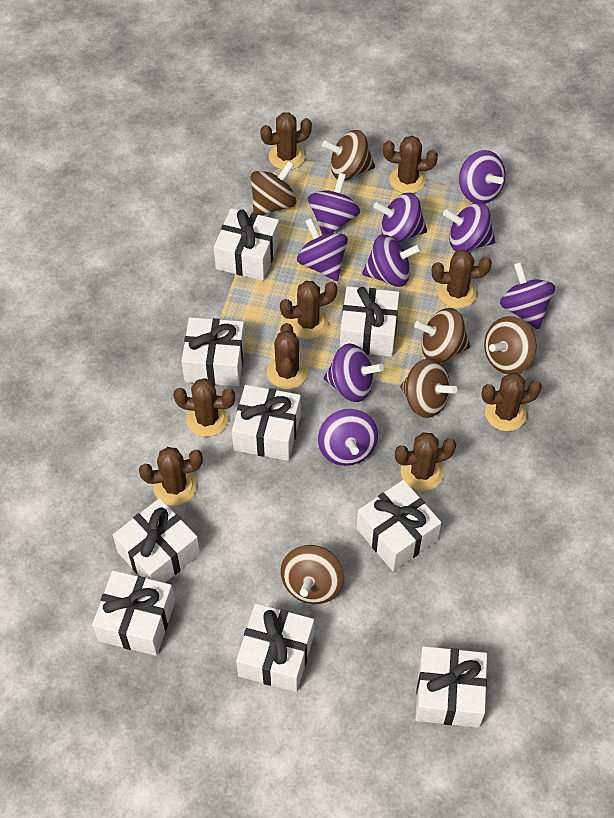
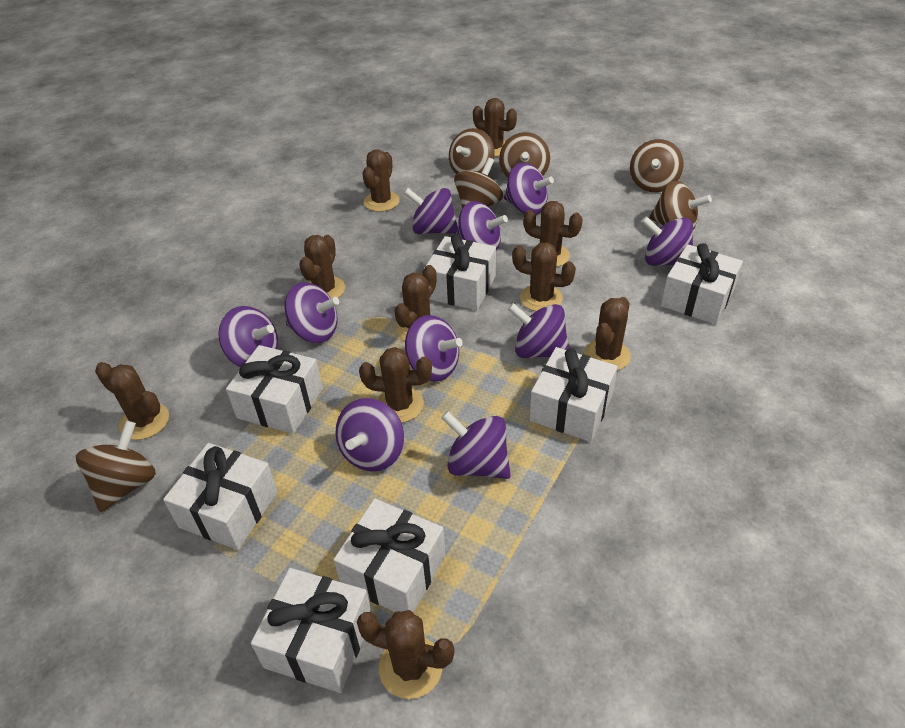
brown cactus: 9 -> 10
purple spinning top: 9 -> 10
white gift: 9 -> 7

